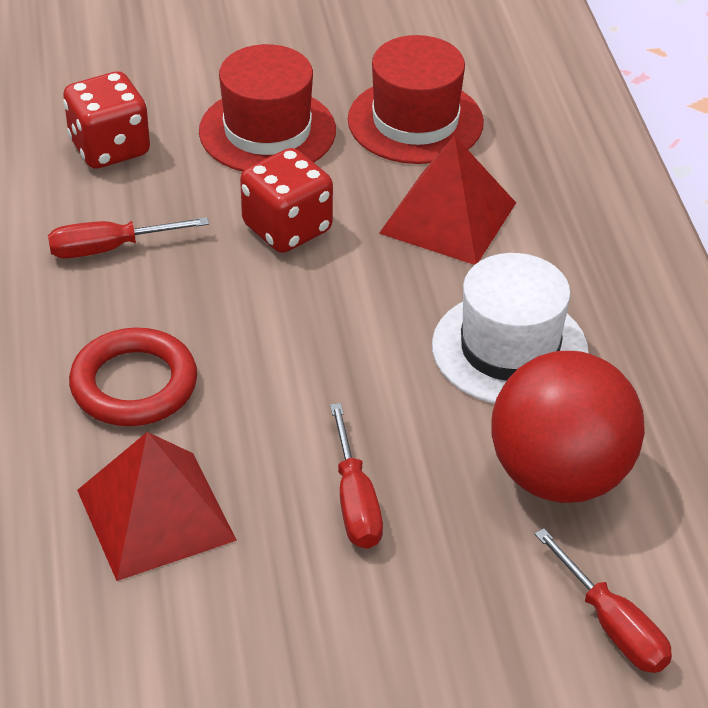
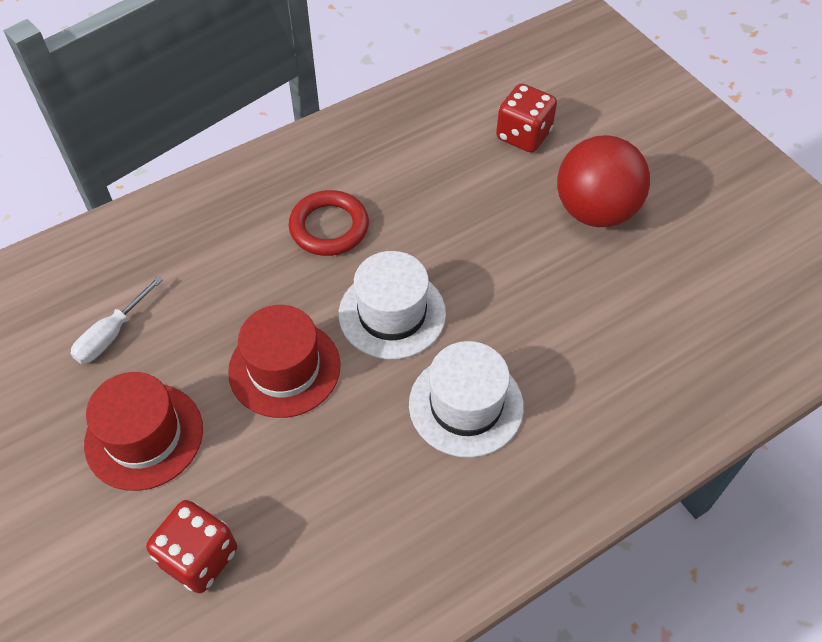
red pyramid: 2 -> 0
red screwdriver: 3 -> 0
white hat: 1 -> 2
white screwdriver: 0 -> 1

